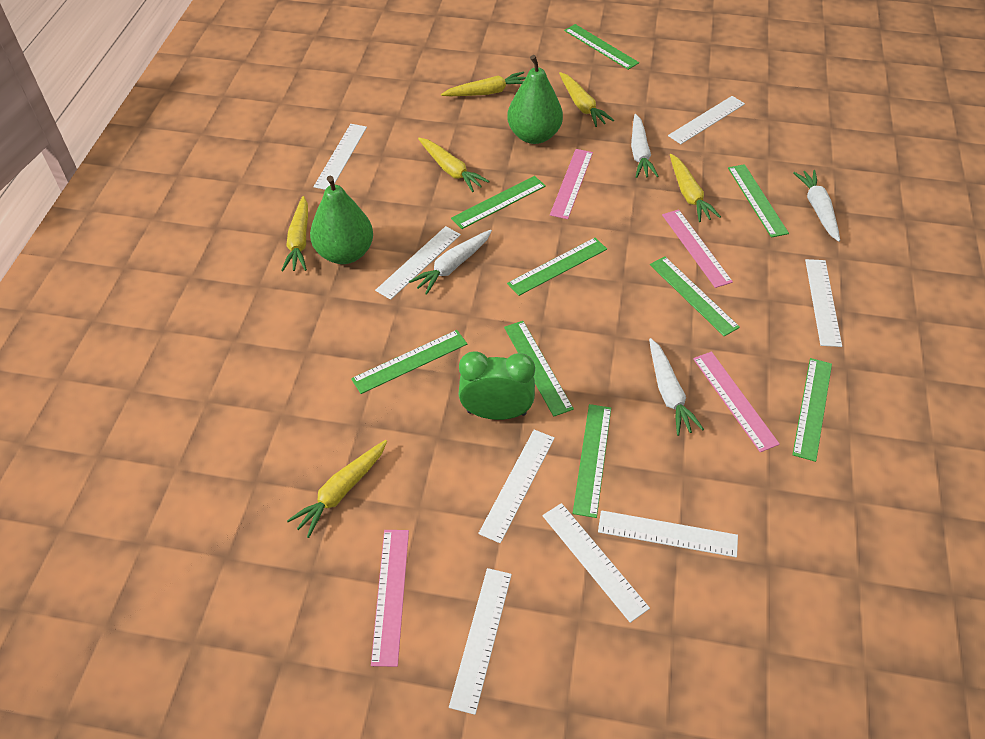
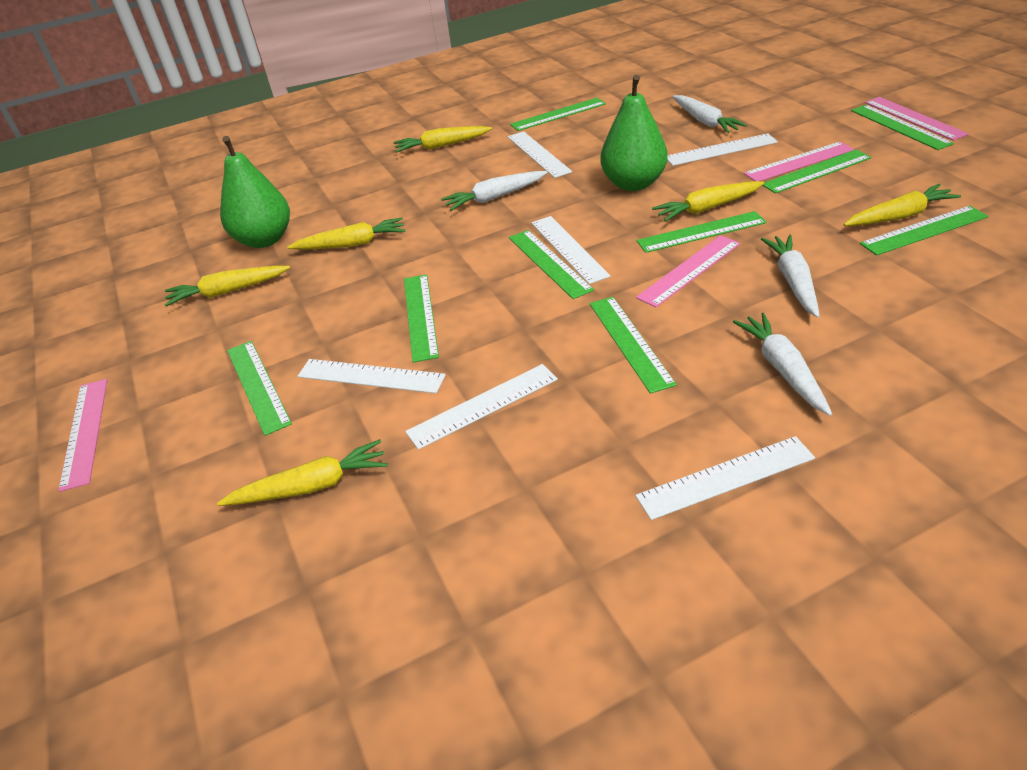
green clock: 1 -> 0
white ruler: 8 -> 6

